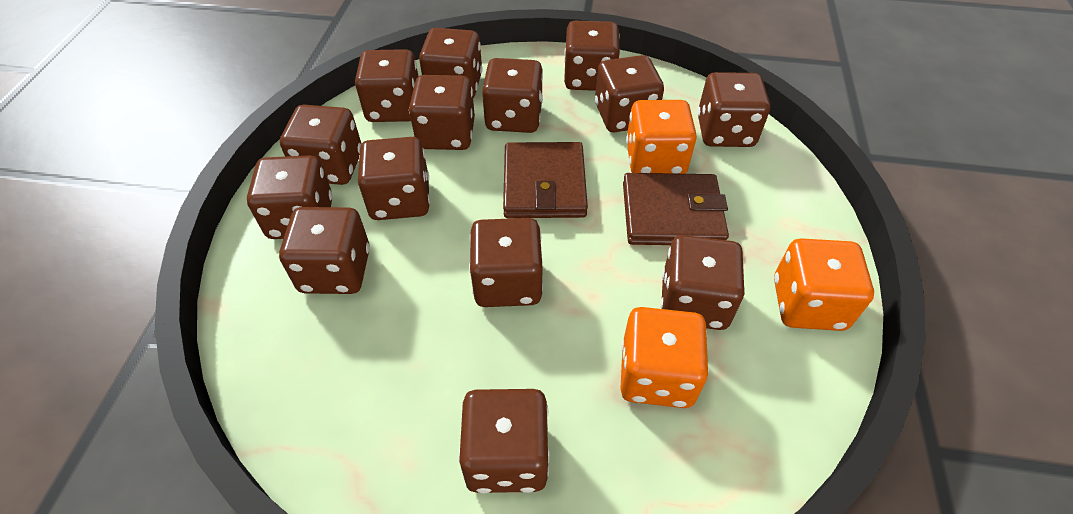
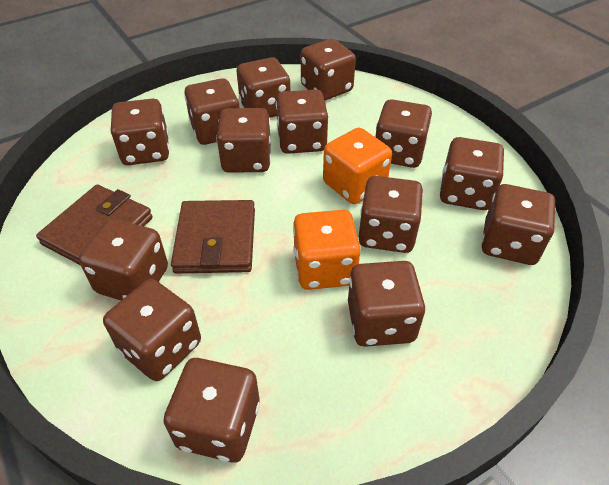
orange dice: 3 -> 2

